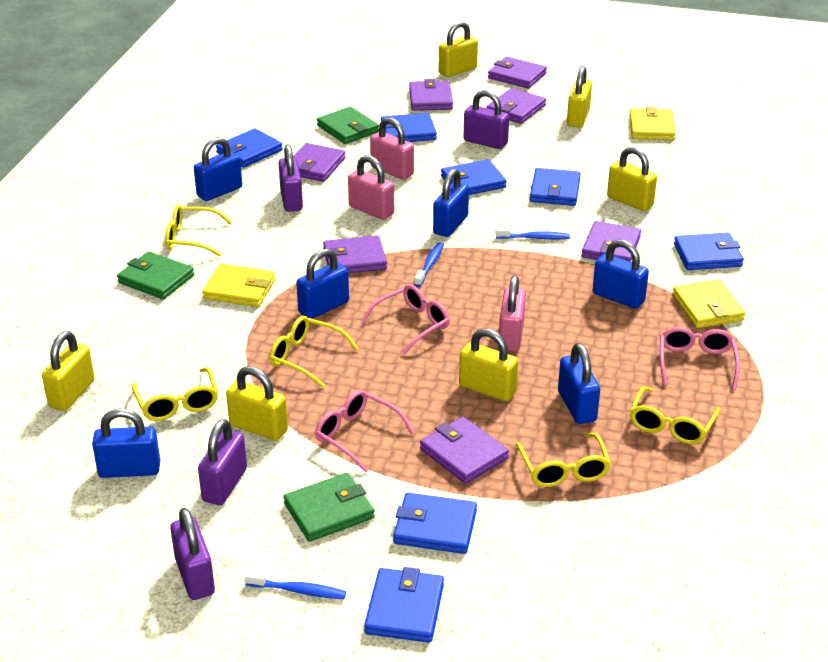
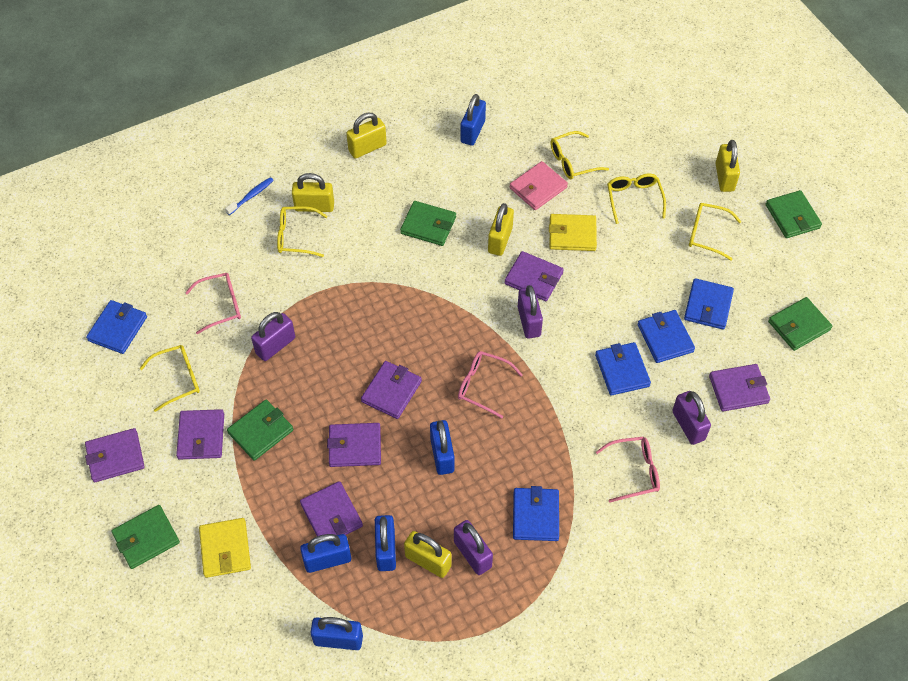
blue padlock: 6 -> 5
blue toothbrush: 3 -> 1
blue wallet: 7 -> 5
green wallet: 3 -> 5
pink padlock: 3 -> 0
pink wallet: 0 -> 1
yellow padlock: 6 -> 5
yellow wallet: 3 -> 2

